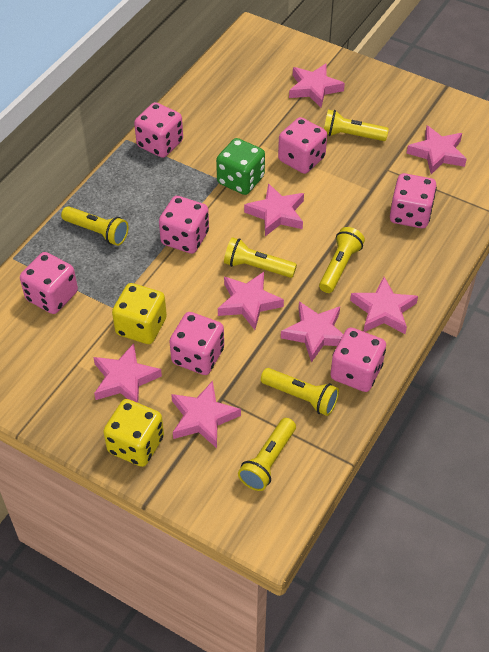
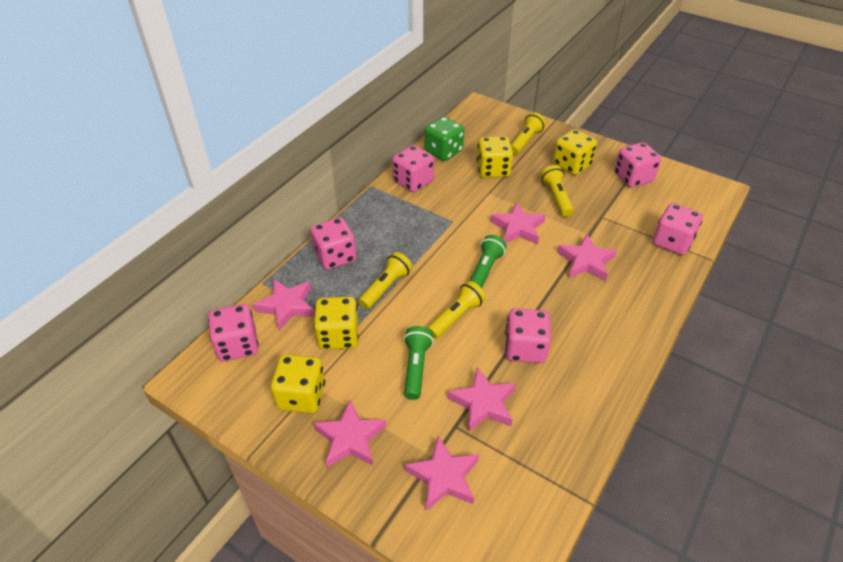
green flashlight: 0 -> 2
pink dice: 7 -> 6
pink star: 8 -> 6
yellow dice: 2 -> 4
yellow flashlight: 6 -> 4

